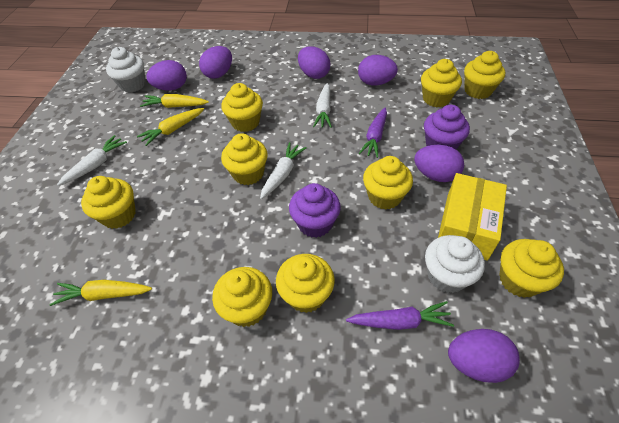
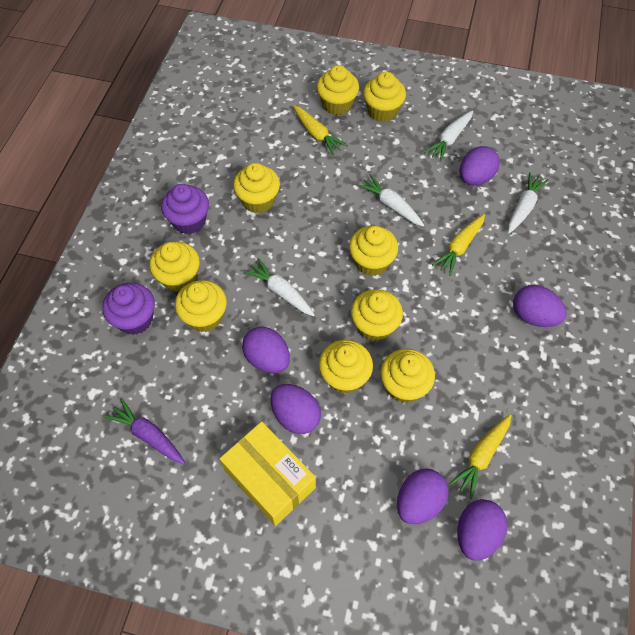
purple carrot: 2 -> 1
white carrot: 3 -> 4
white cupcake: 2 -> 0

